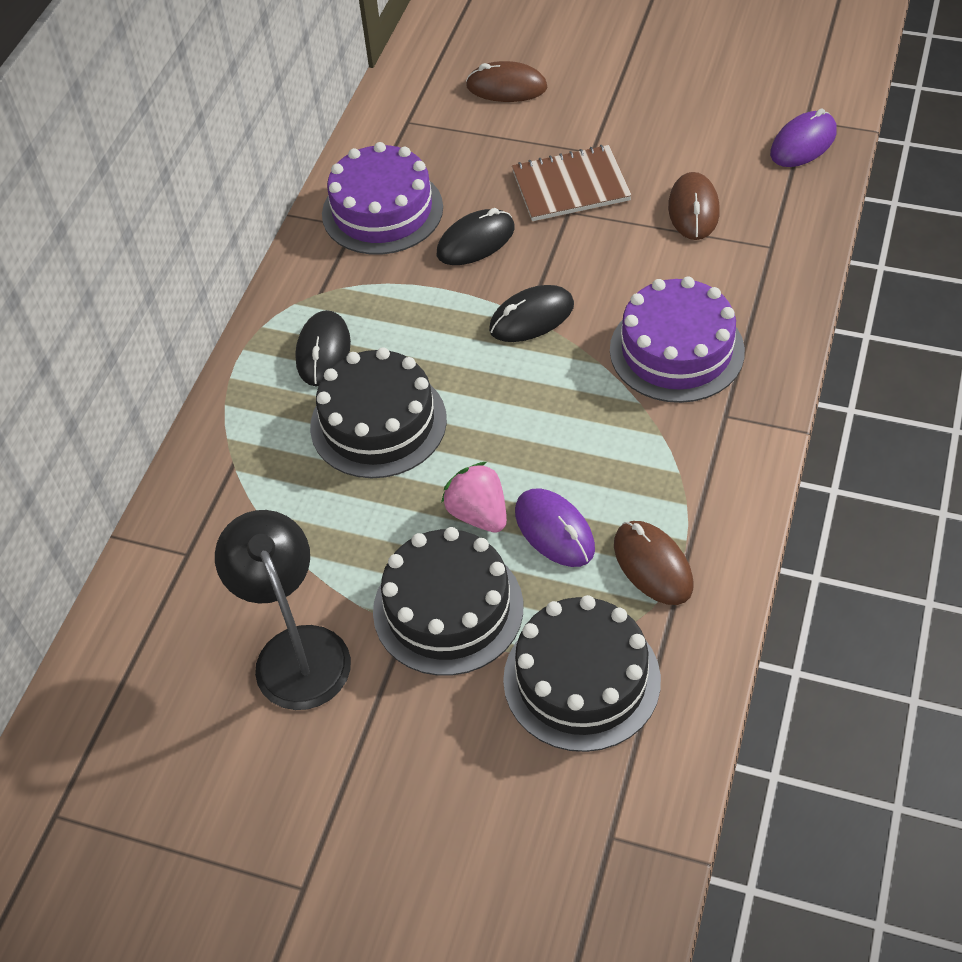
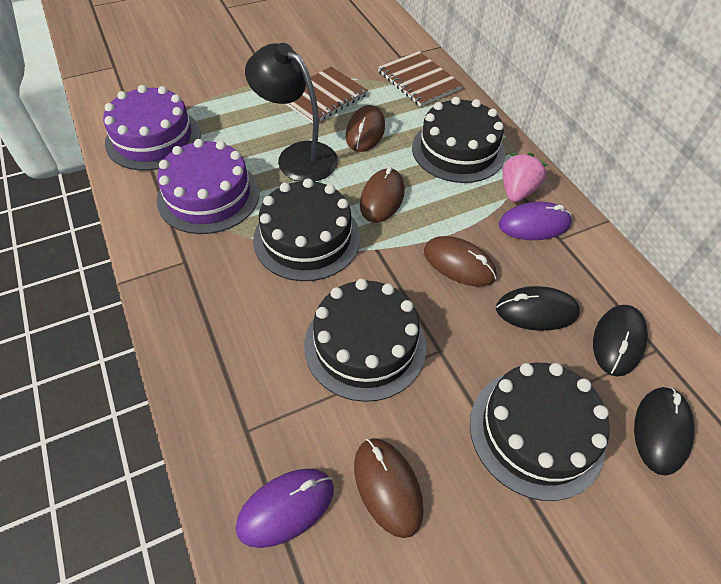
black cake: 3 -> 4
brown mouse: 3 -> 4
brown notebook: 1 -> 2

